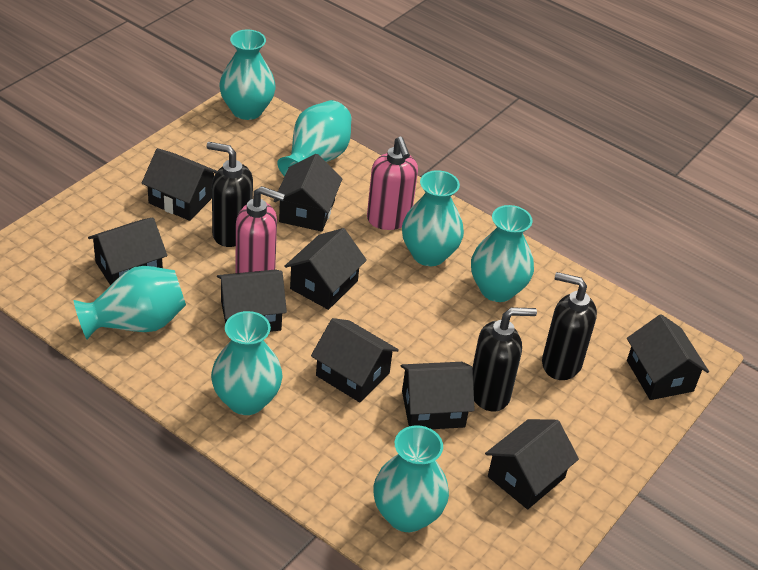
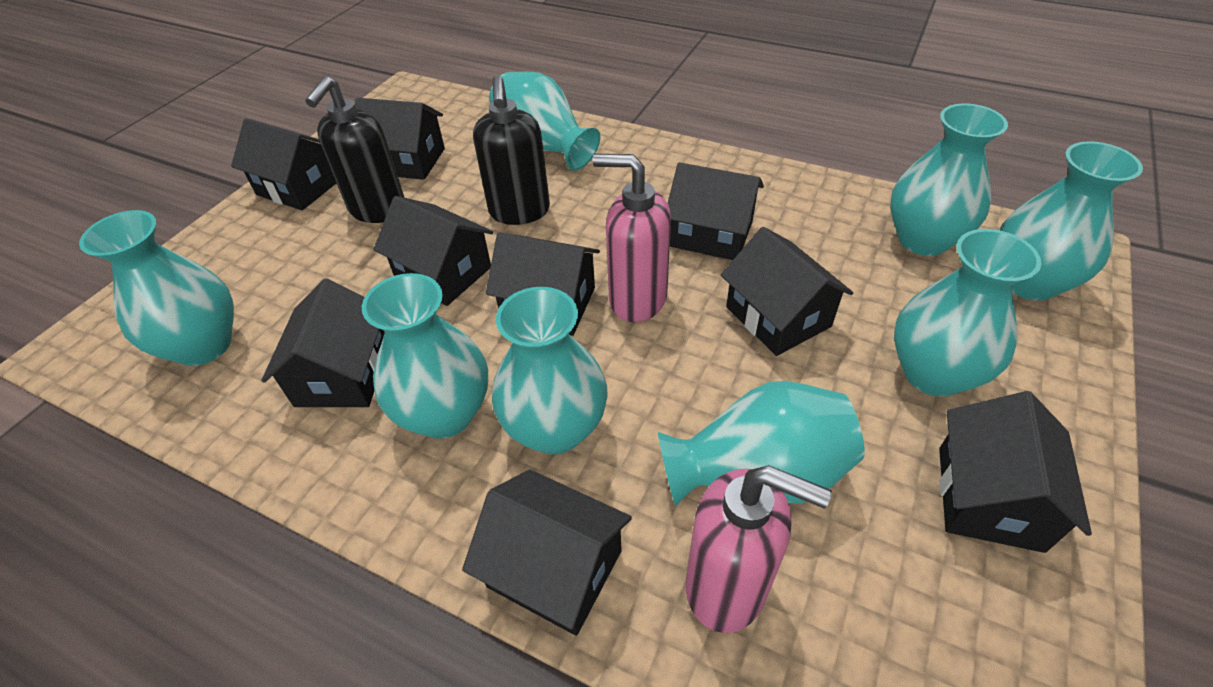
black soap dispenser: 3 -> 2
turquoise vase: 7 -> 8

